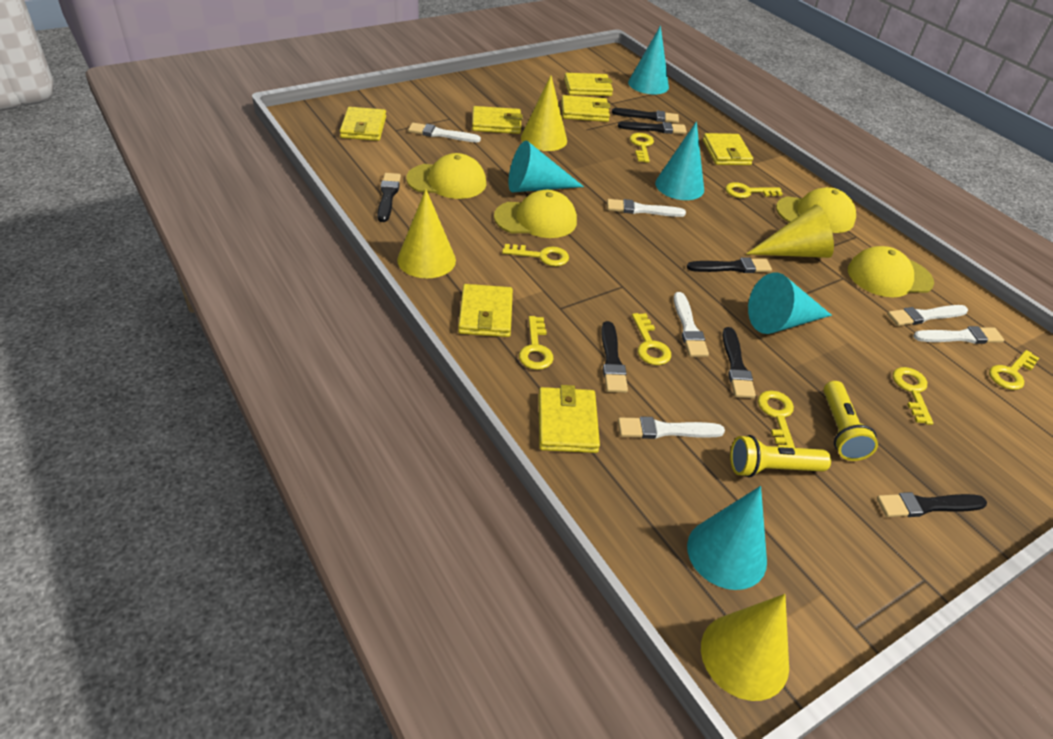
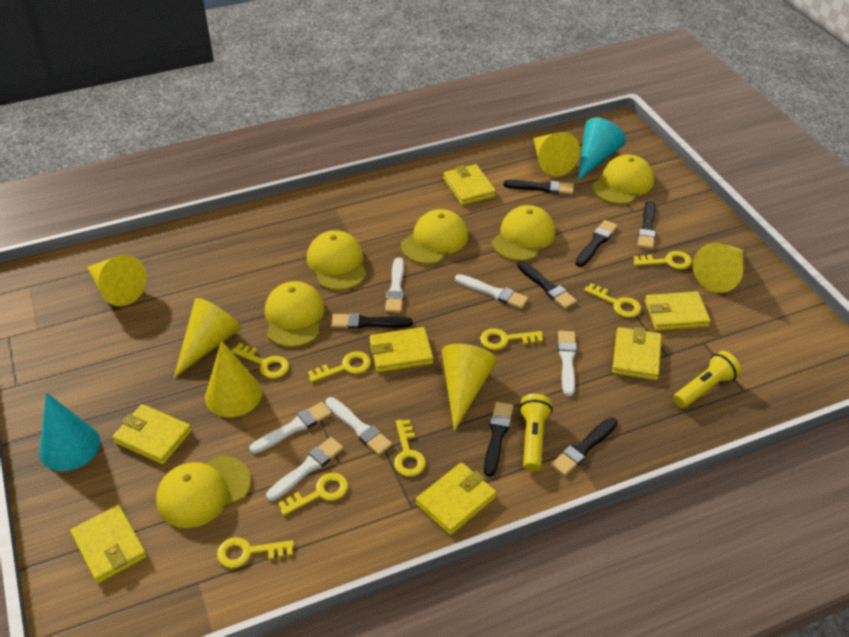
turquoise cone: 5 -> 2
yellow cap: 4 -> 6
yellow cone: 4 -> 6

